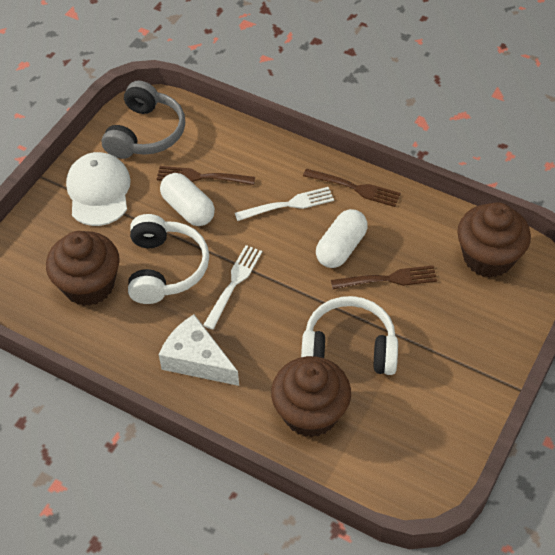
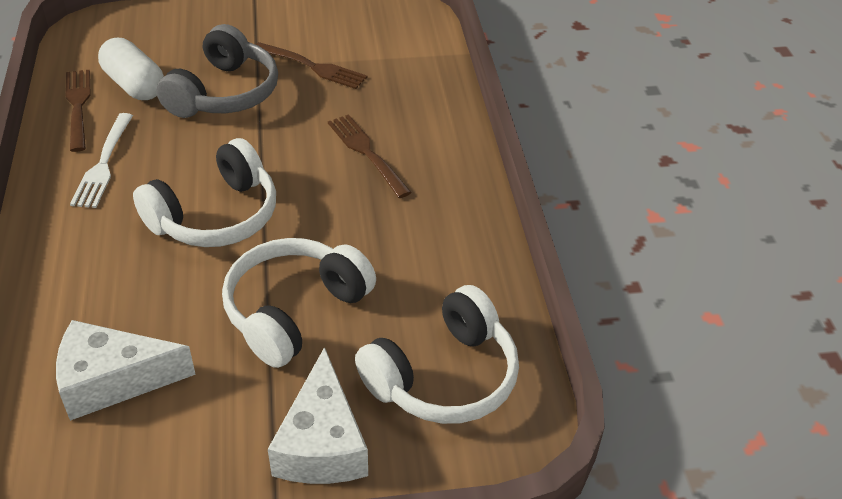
brown cupcake: 3 -> 0
white cap: 1 -> 0
white capsule: 2 -> 1
white cheese: 1 -> 2
white fork: 2 -> 1
white headphones: 2 -> 3

